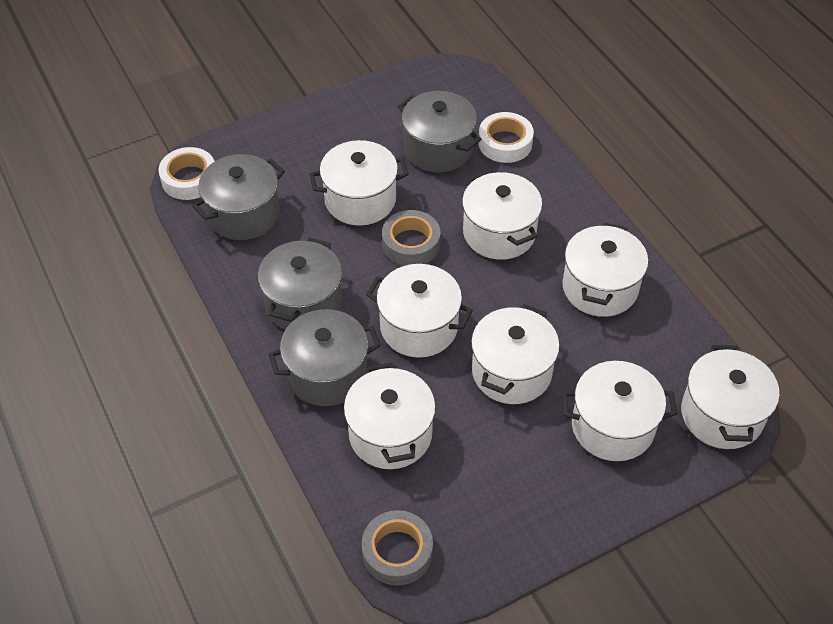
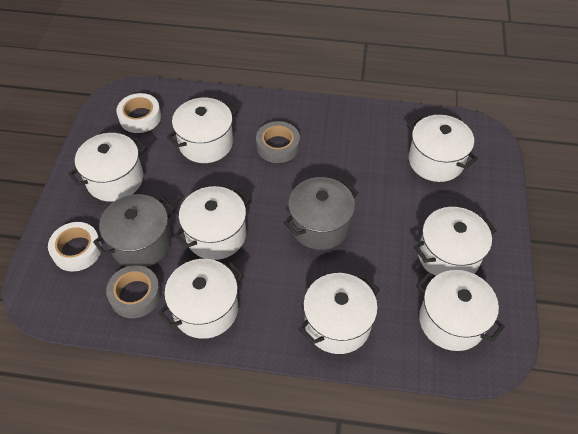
grey pot: 4 -> 2

